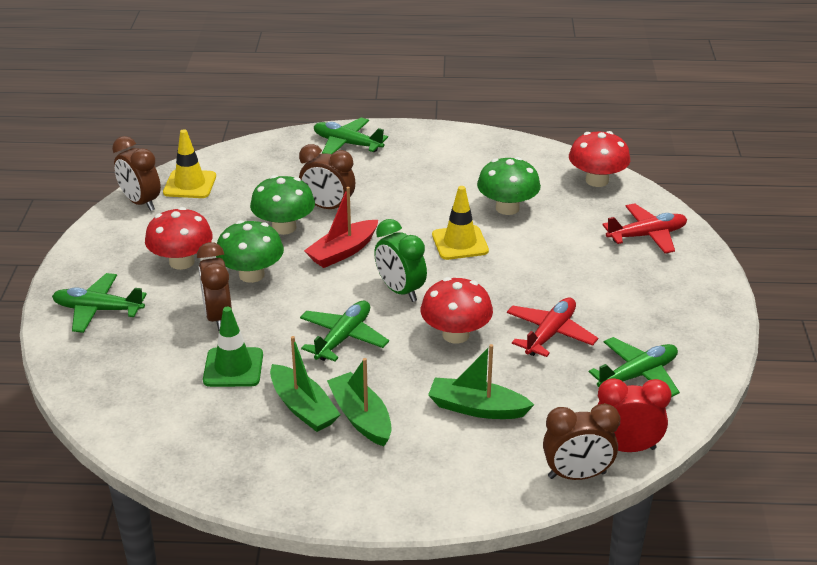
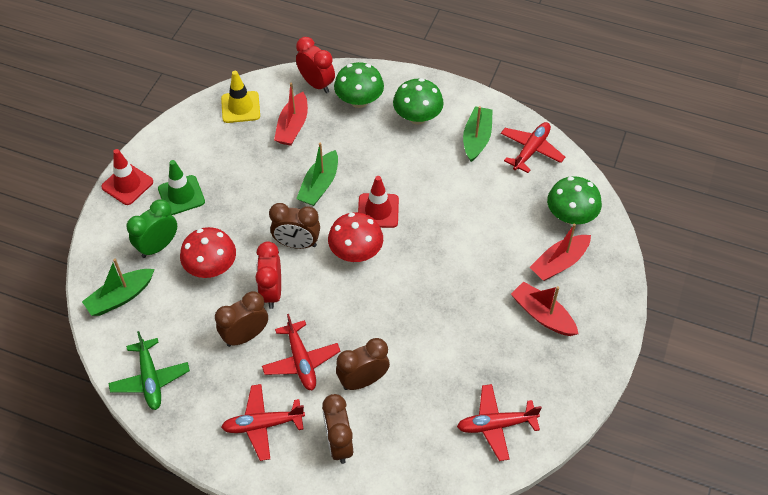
green plane: 4 -> 1
red boat: 1 -> 3
red clock: 1 -> 2
red mushroom: 3 -> 2
red plane: 2 -> 4
red traffic cone: 0 -> 2
yellow traffic cone: 2 -> 1

